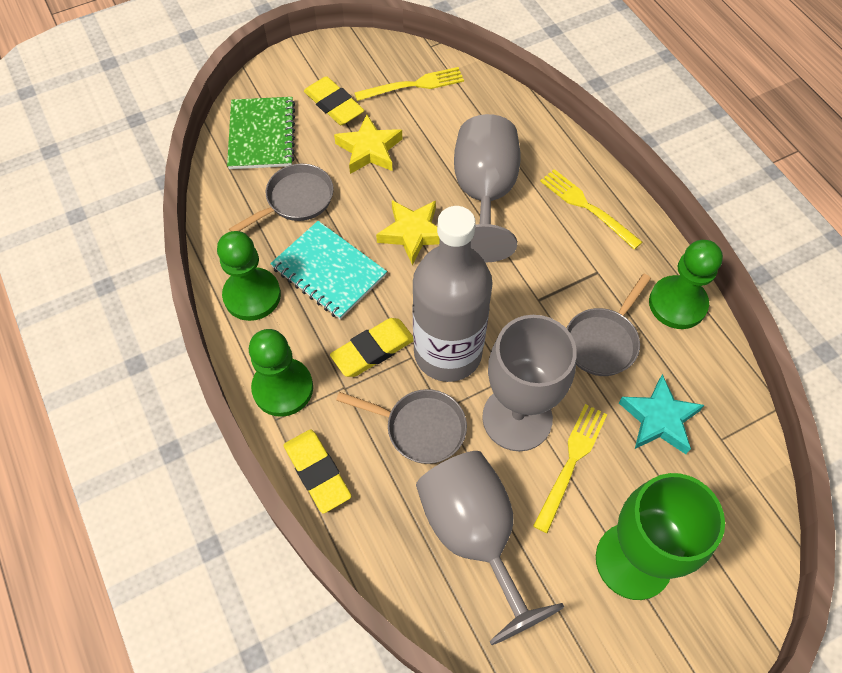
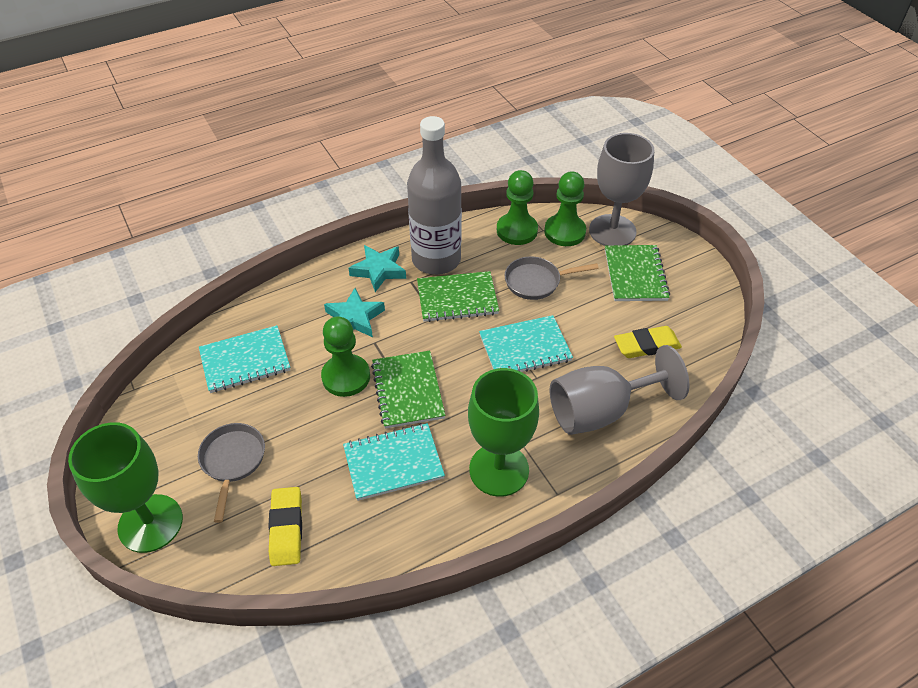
green goblet: 1 -> 2
green notebook: 1 -> 3
grey goblet: 3 -> 2
grey pan: 3 -> 2
turquoise notebook: 1 -> 3
turquoise star: 1 -> 2
yellow eraser: 3 -> 2
yellow fork: 3 -> 0
yellow star: 2 -> 0

